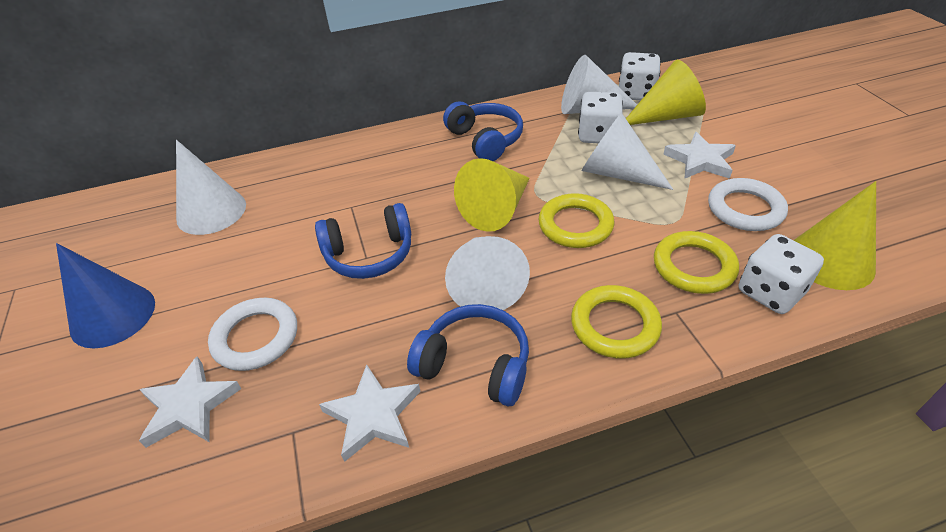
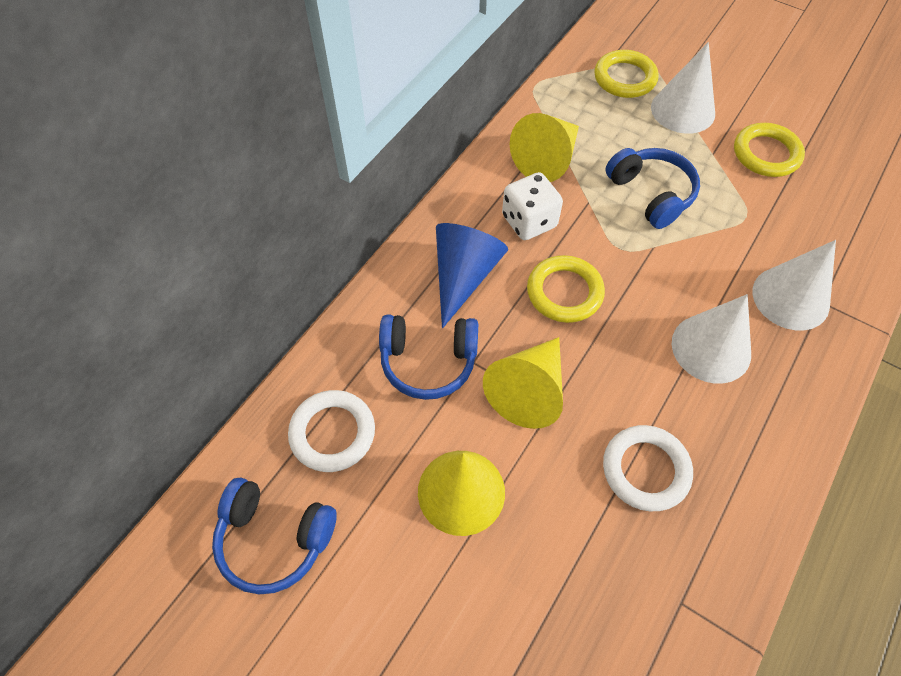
white cone: 4 -> 3
white dice: 3 -> 1
white star: 3 -> 0

